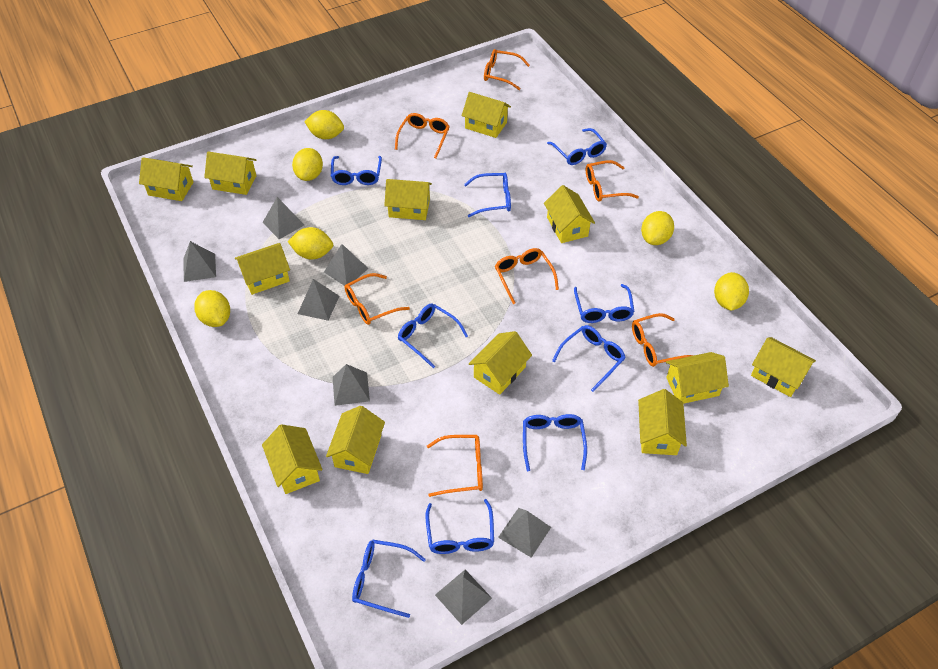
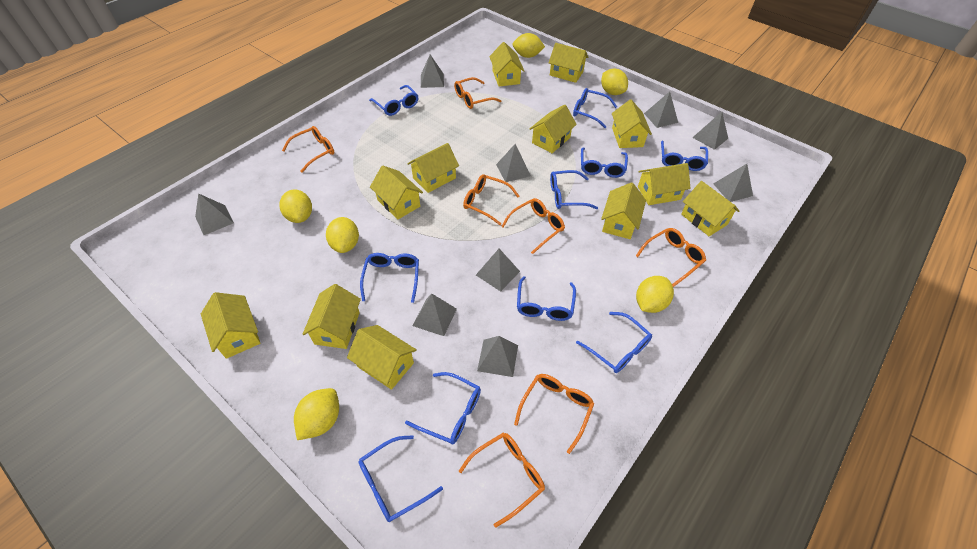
blue glasses: 9 -> 10
grey pyramid: 7 -> 9

